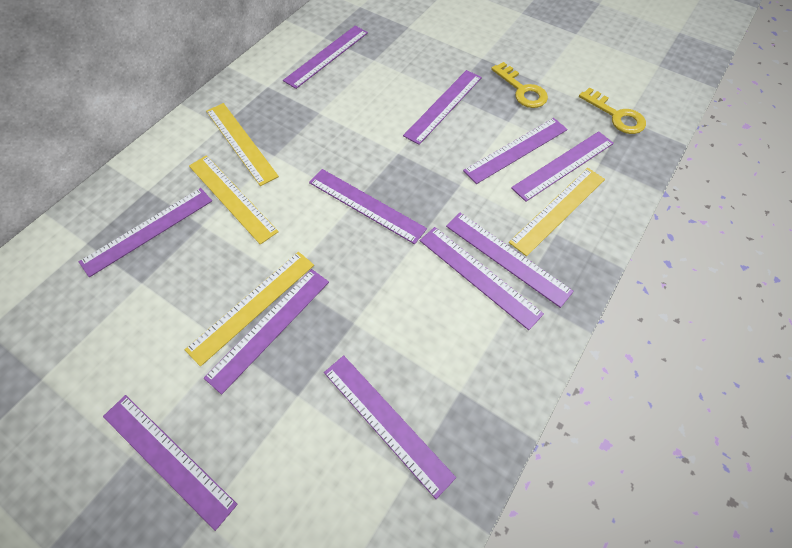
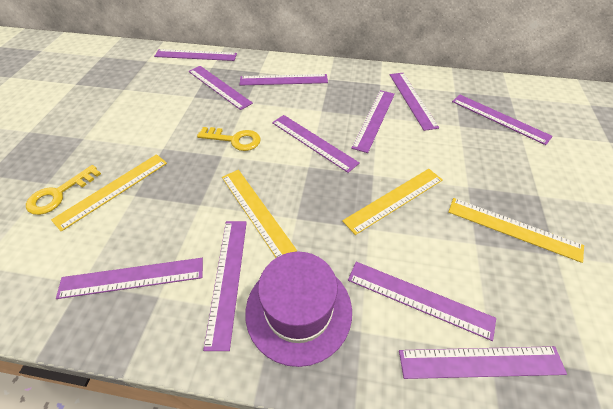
purple hat: 0 -> 1

